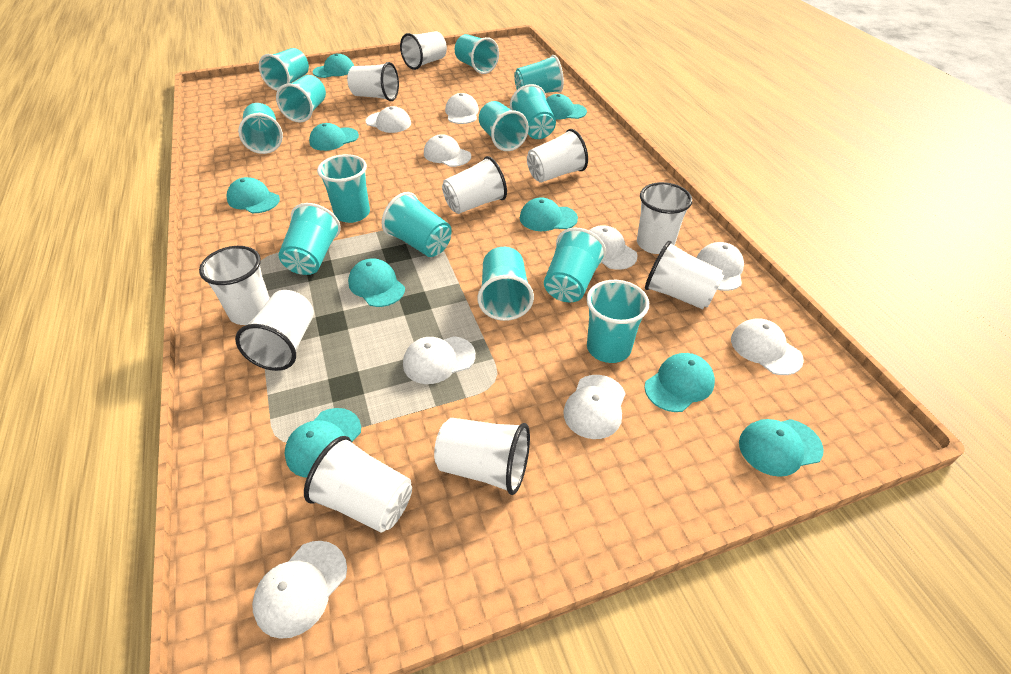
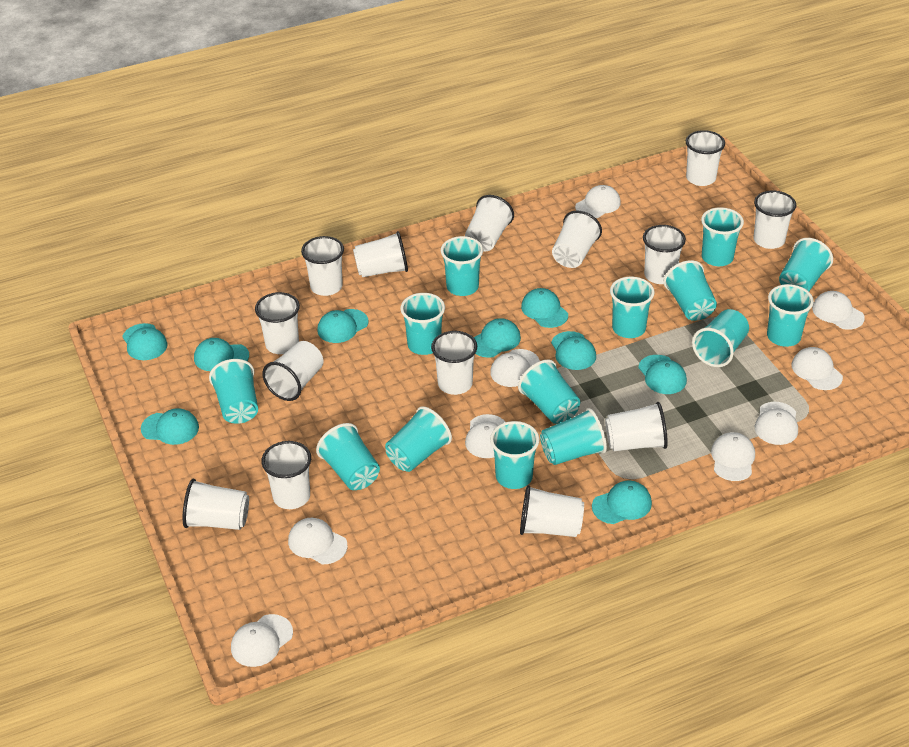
turquoise cup: 13 -> 14
white cup: 10 -> 14

